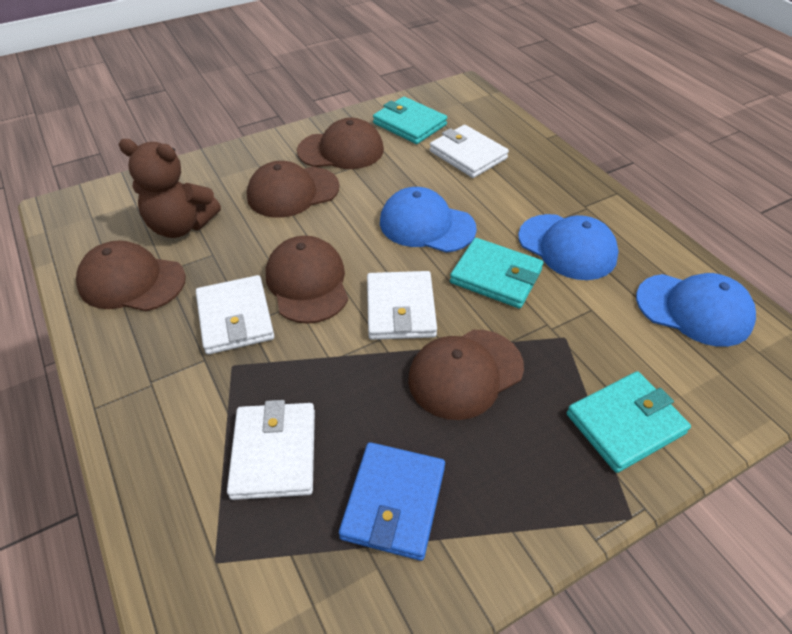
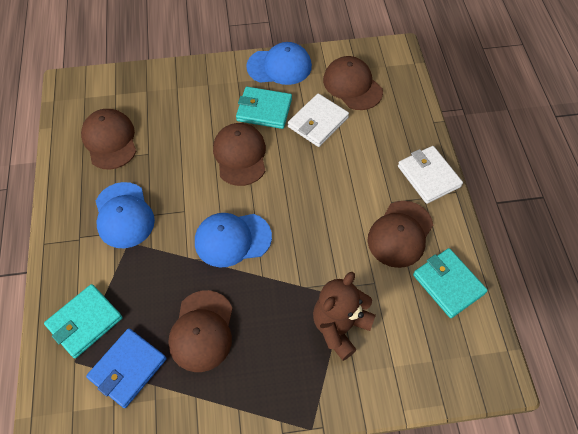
white wallet: 4 -> 2

